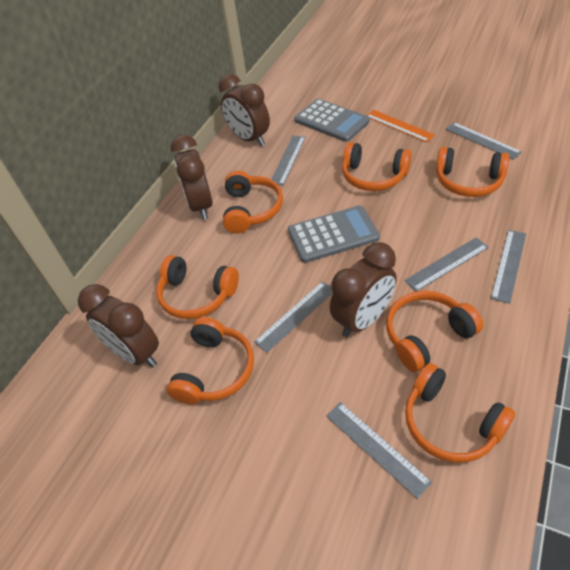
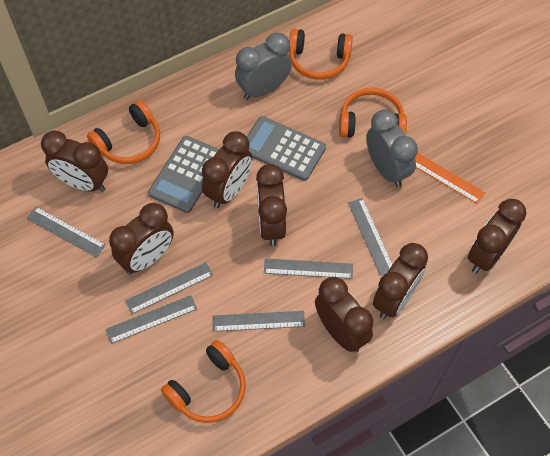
brown clock: 4 -> 7
grey clock: 0 -> 2
orange headphones: 7 -> 4

